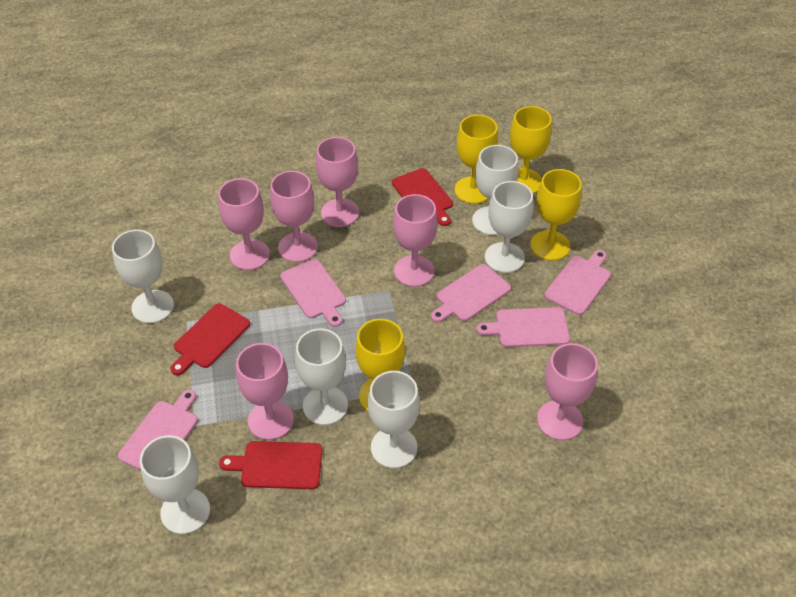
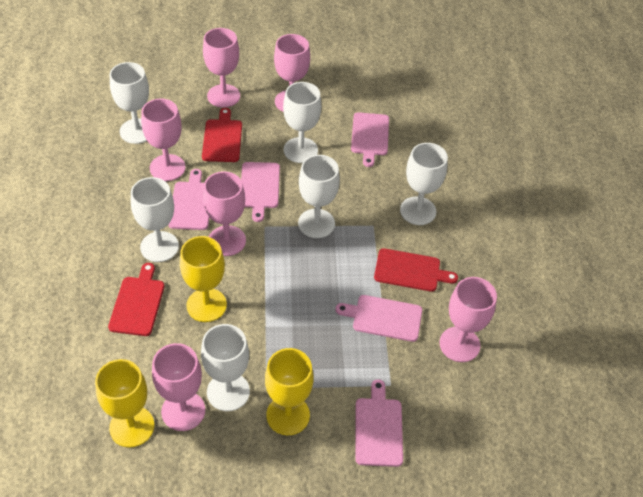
yellow goblet: 4 -> 3

